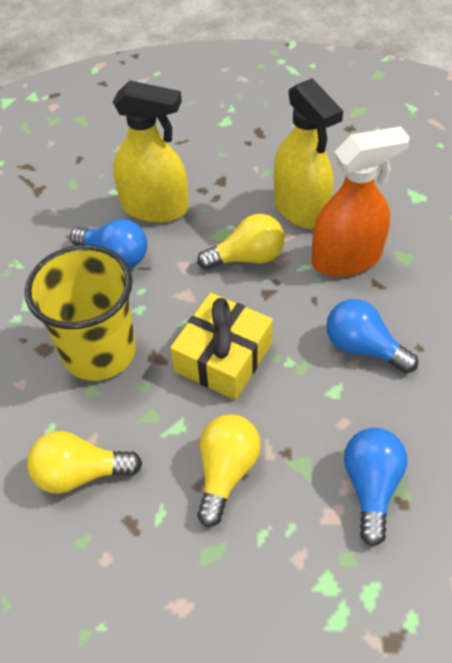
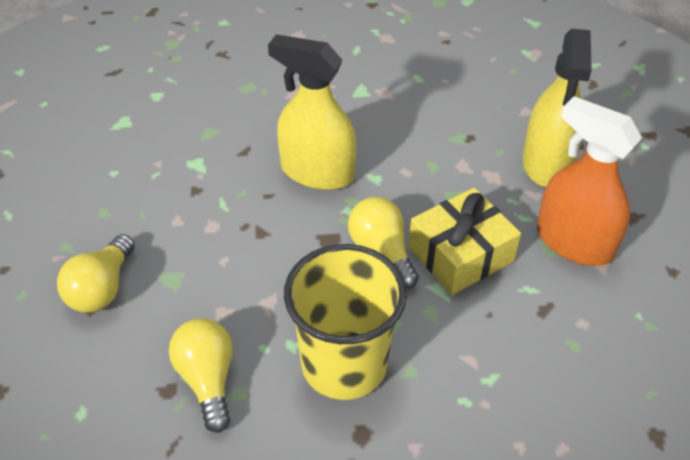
blue light bulb: 3 -> 0

